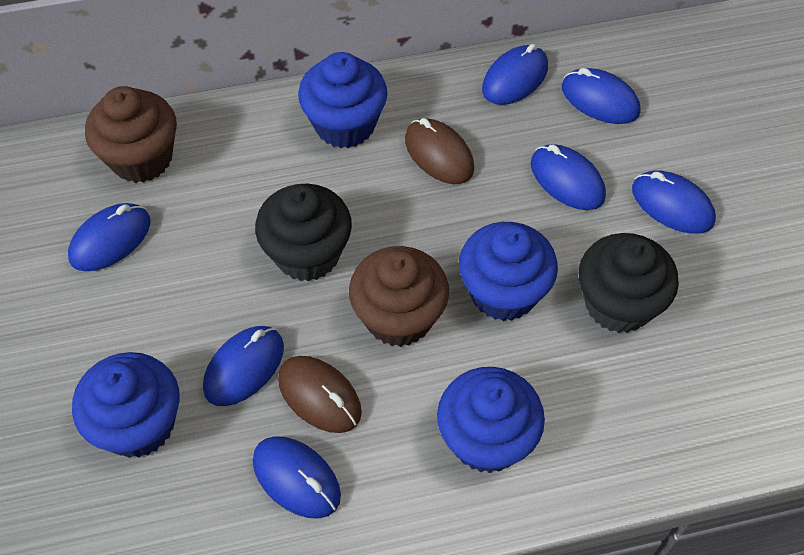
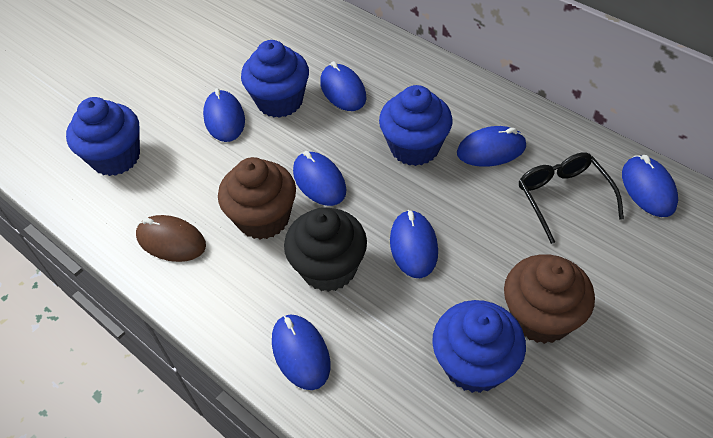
black cupcake: 2 -> 1
black glasses: 0 -> 1
brown mouse: 2 -> 1

